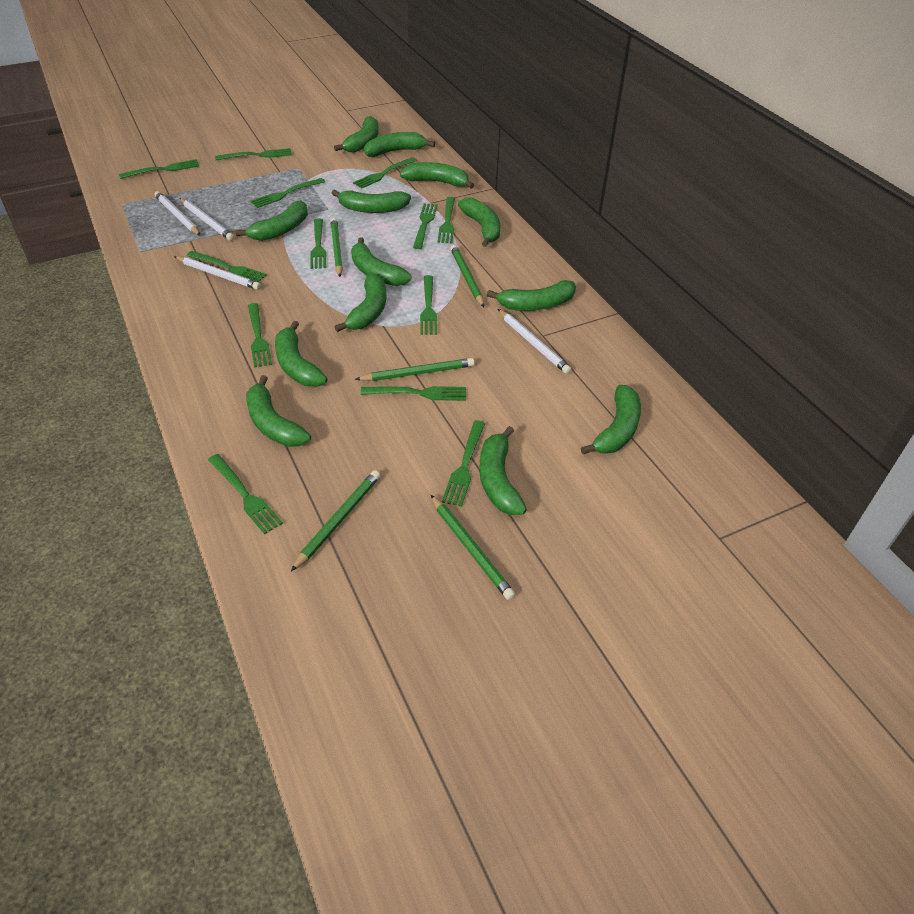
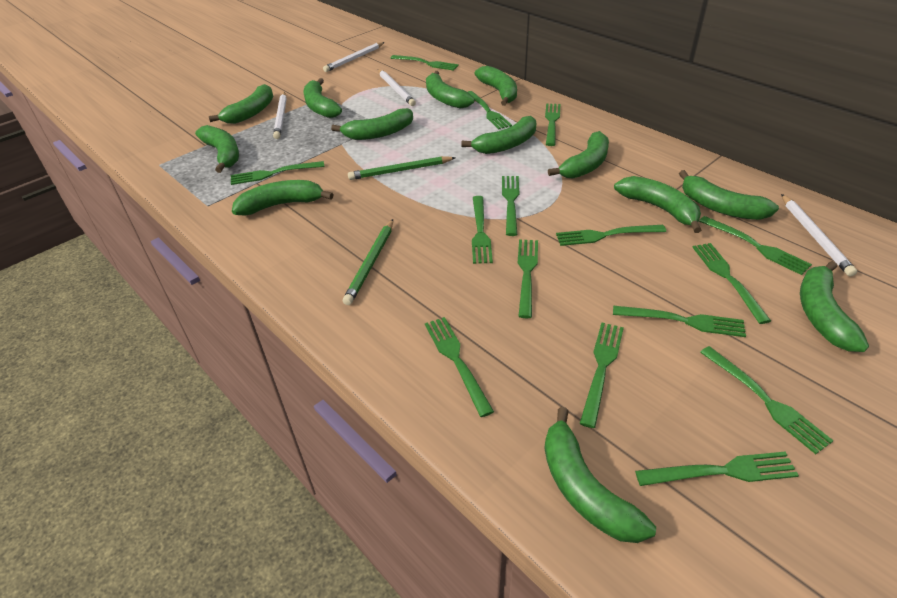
green fork: 13 -> 15
green pencil: 5 -> 2

